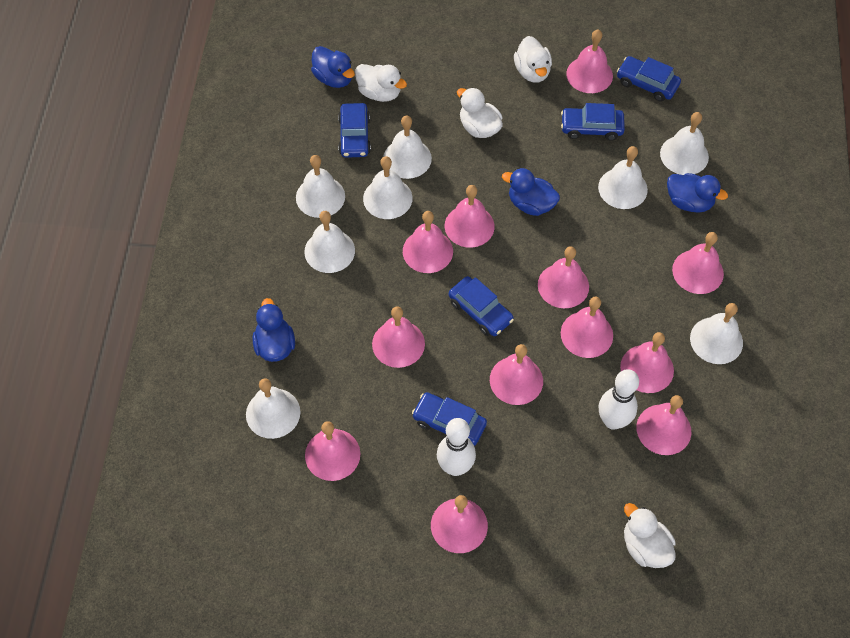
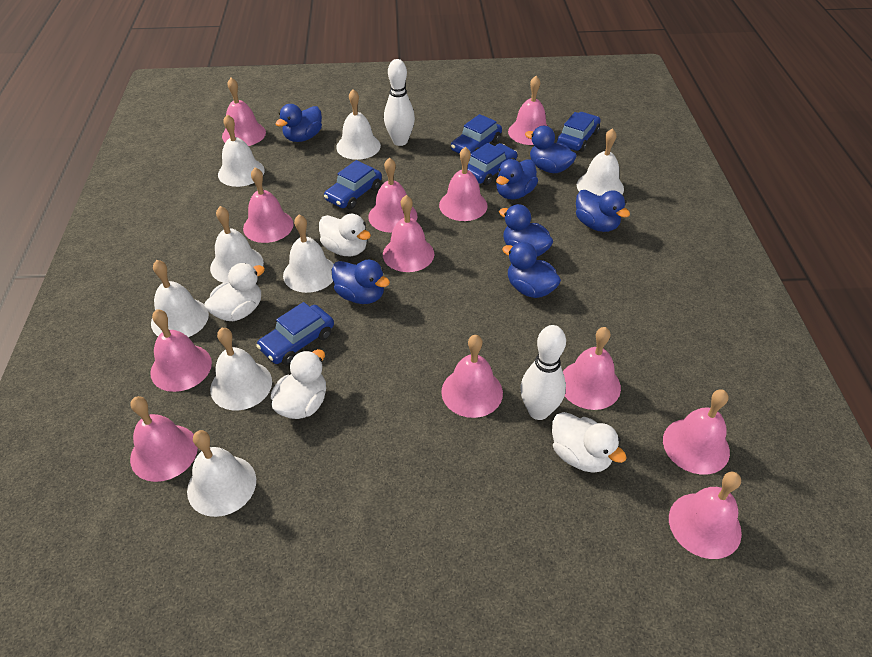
blue duck: 4 -> 7

